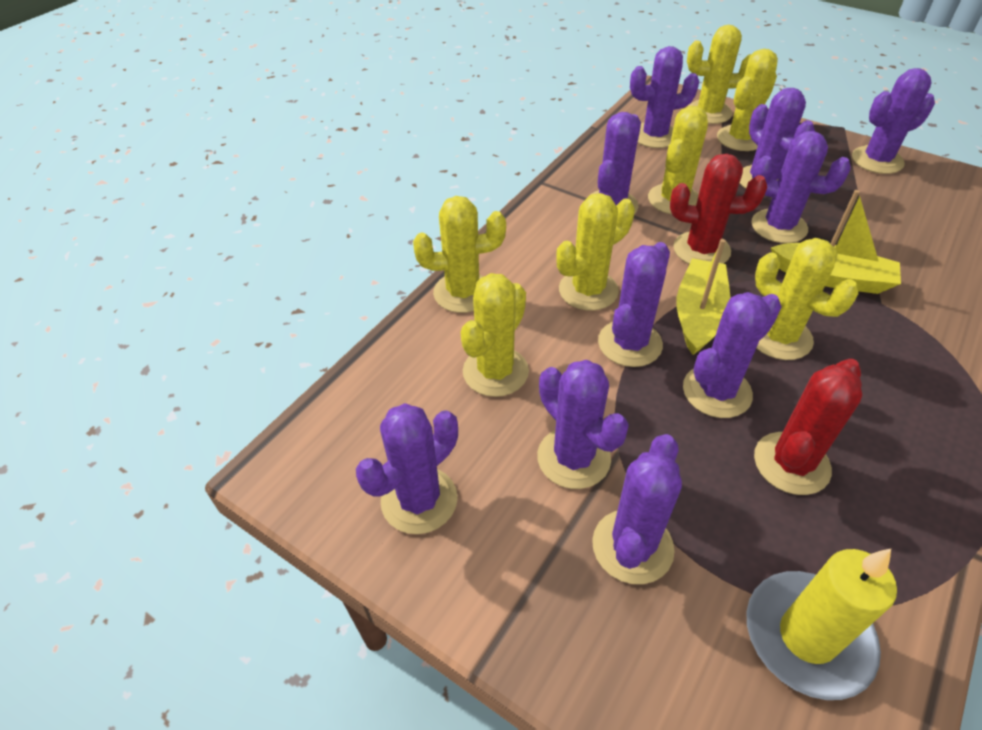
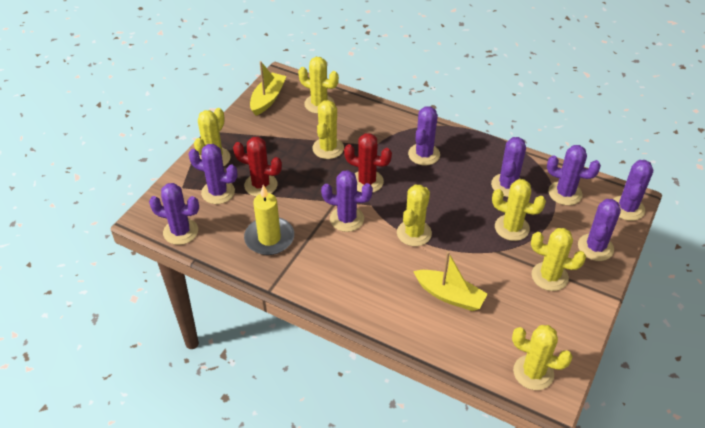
purple cactus: 10 -> 8

